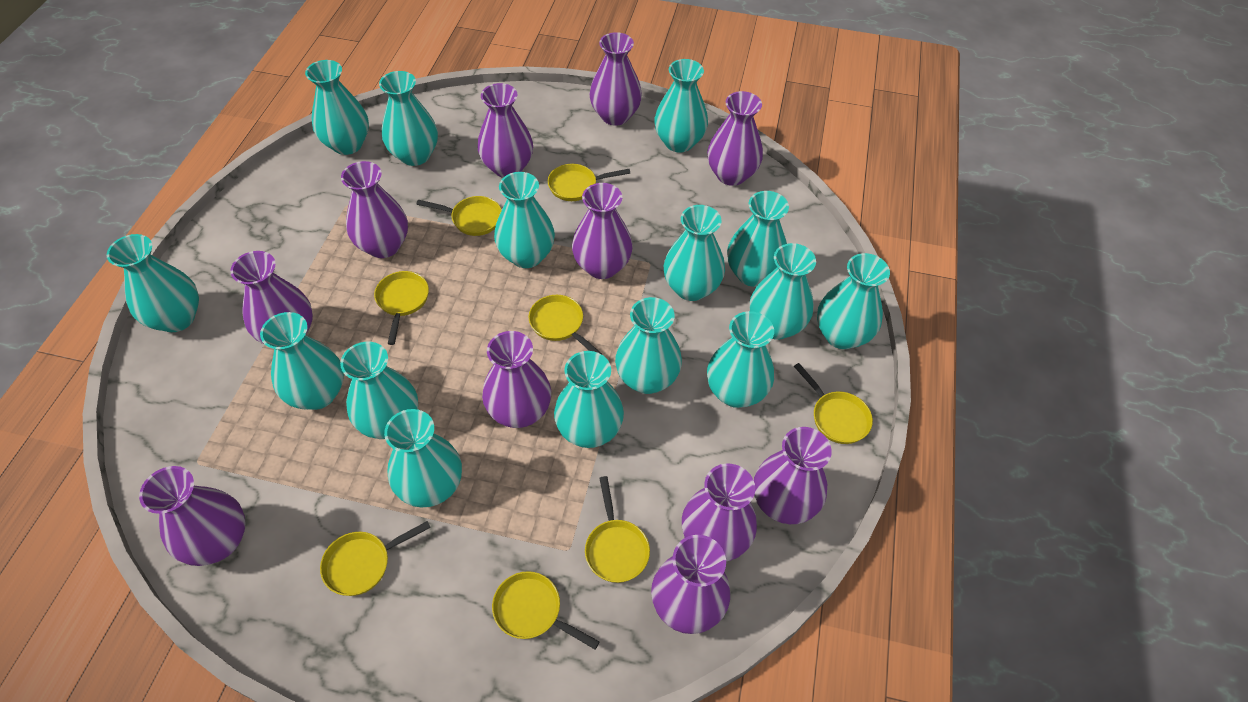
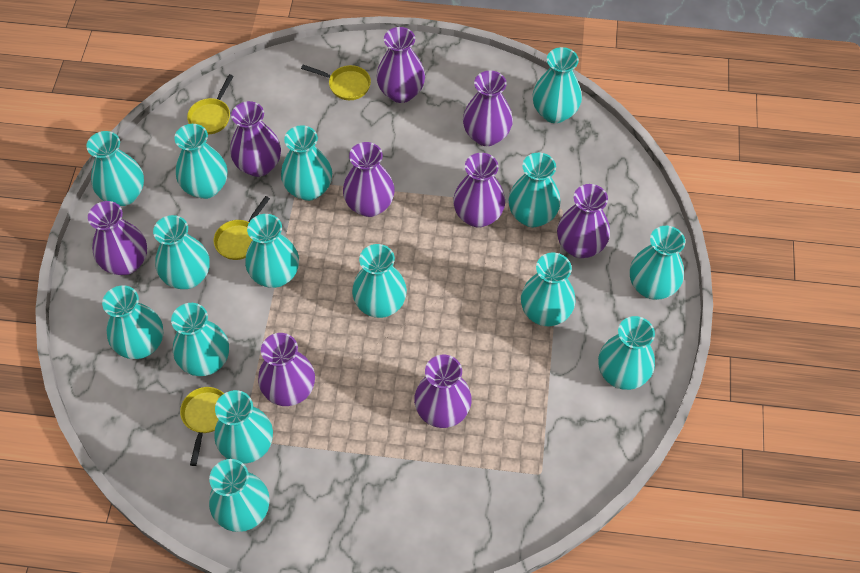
purple vase: 11 -> 9
yellow pan: 8 -> 4

